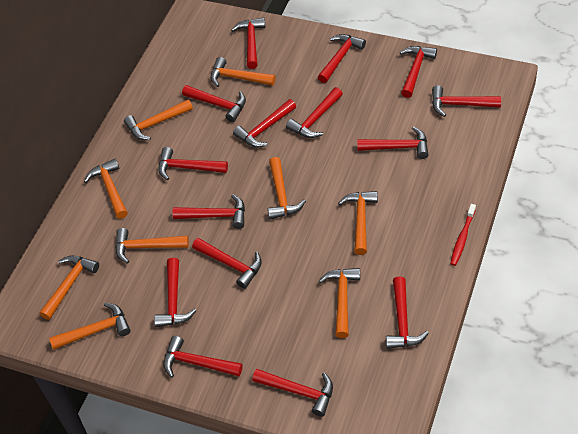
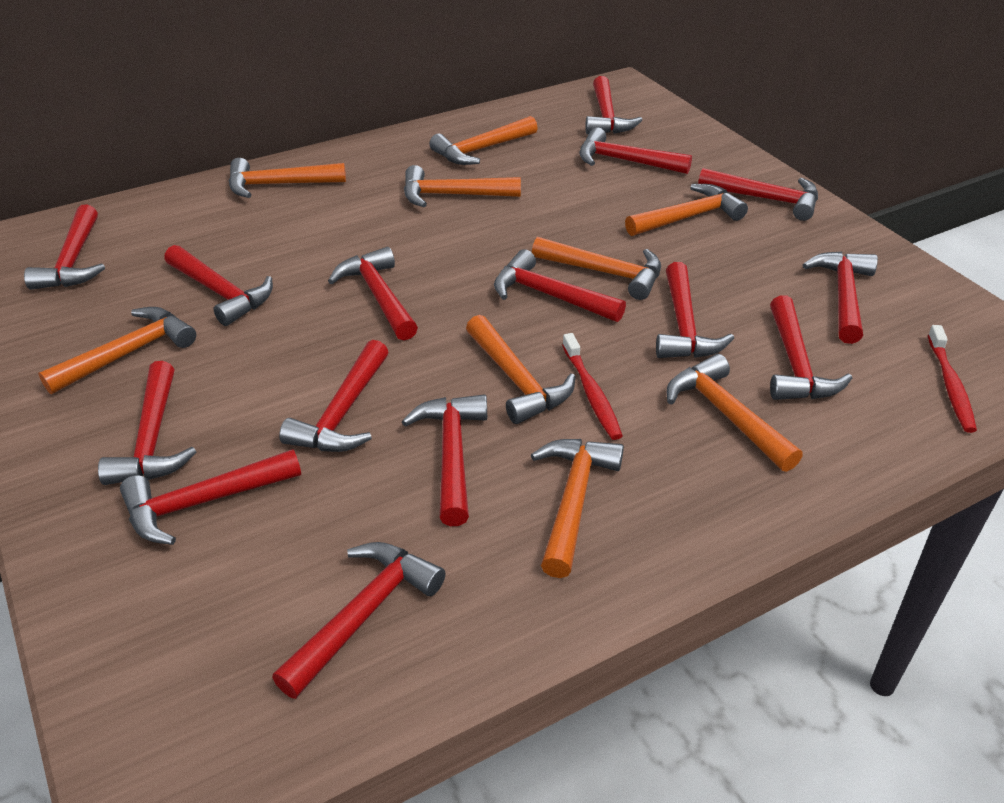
red toothbrush: 1 -> 2

